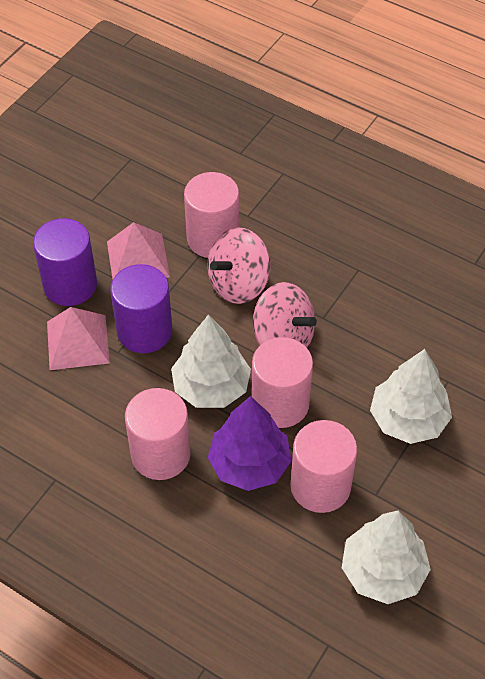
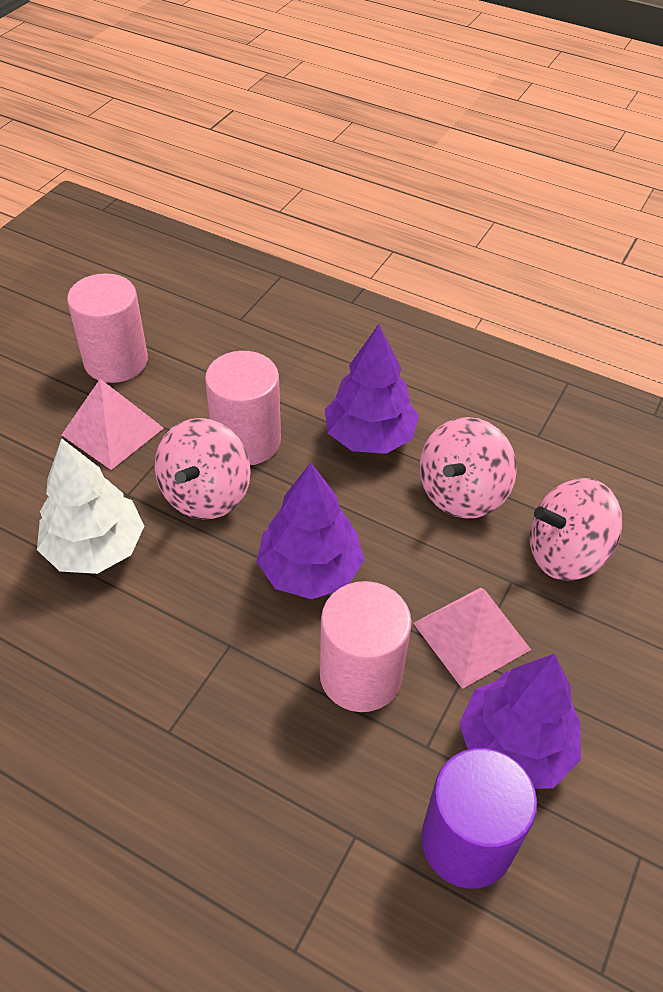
pink cylinder: 4 -> 3
pink spinning top: 2 -> 3
purple cylinder: 2 -> 1
purple tree: 1 -> 3
white tree: 3 -> 1

